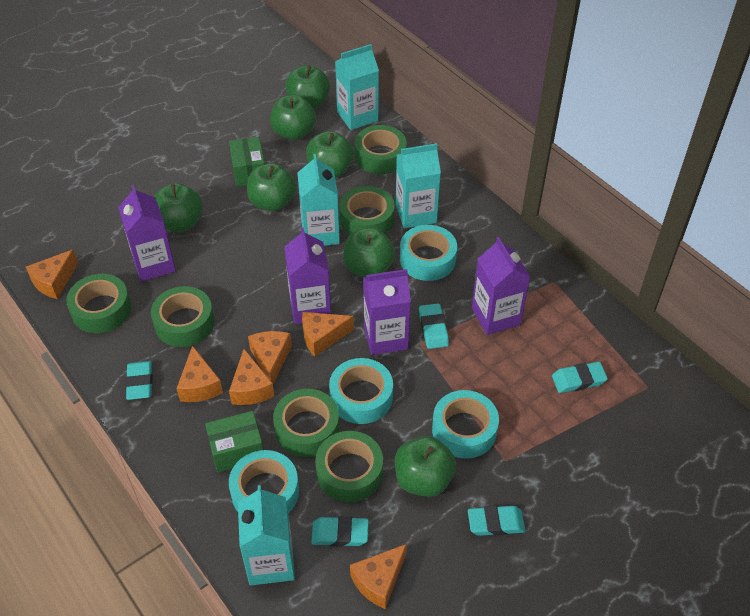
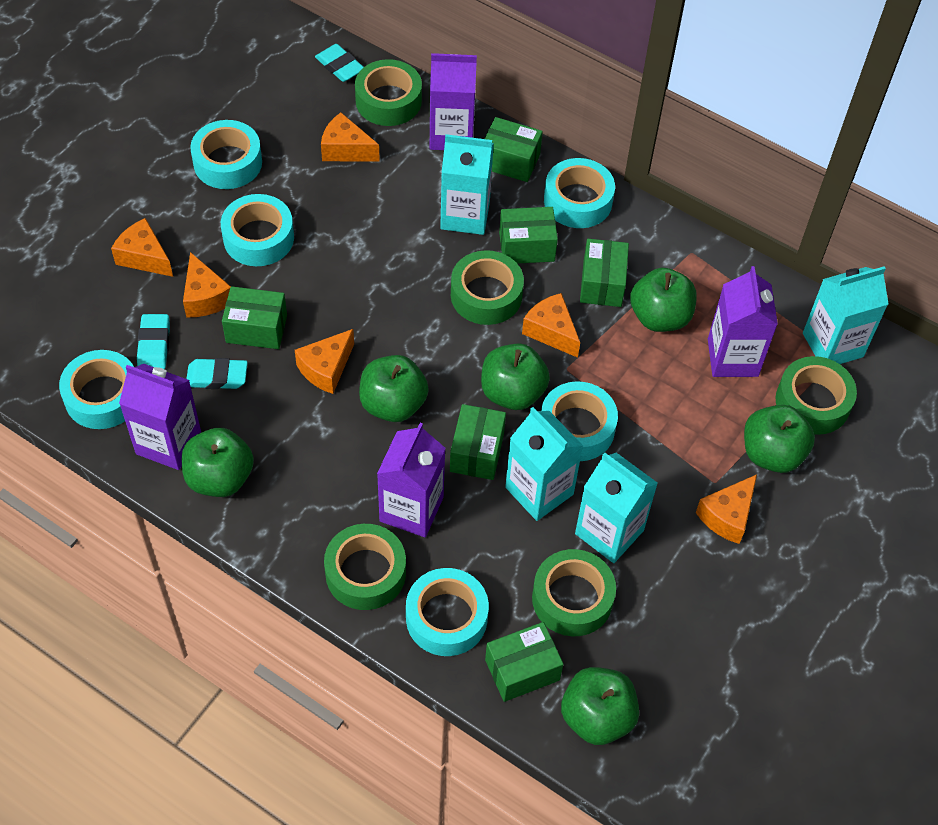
green apple: 7 -> 6
green box: 2 -> 6
green tape: 6 -> 5
turquoise eraser: 5 -> 3
turquoise tape: 4 -> 6

